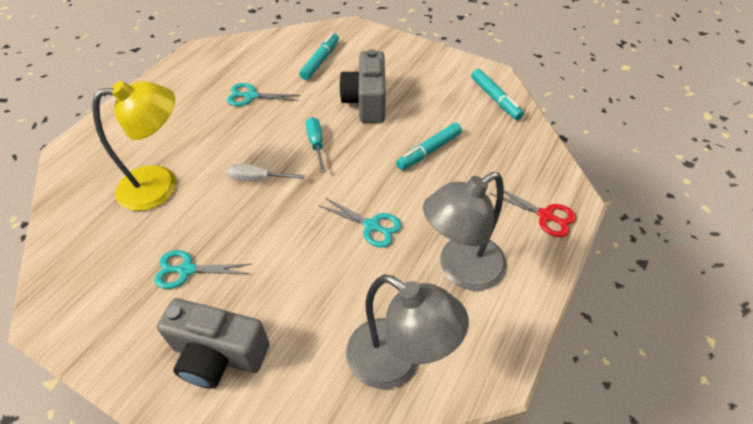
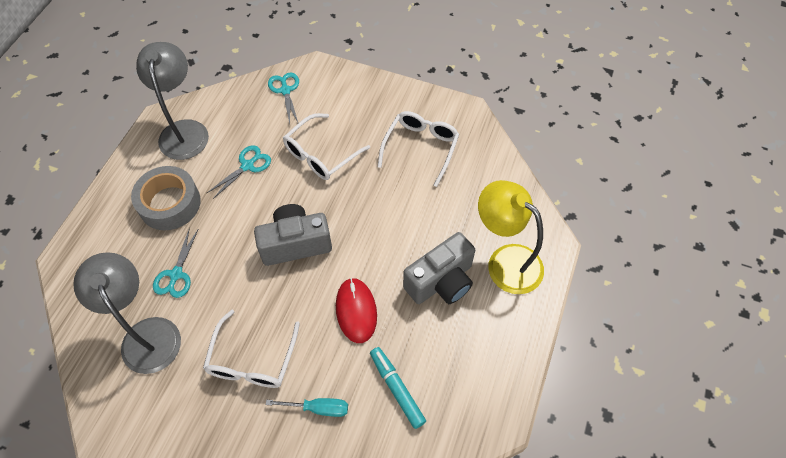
grey tape: 0 -> 1
red mouse: 0 -> 1
red scissors: 1 -> 0
turquoise marker: 3 -> 1
white glasses: 0 -> 3
white screwdriver: 1 -> 0

